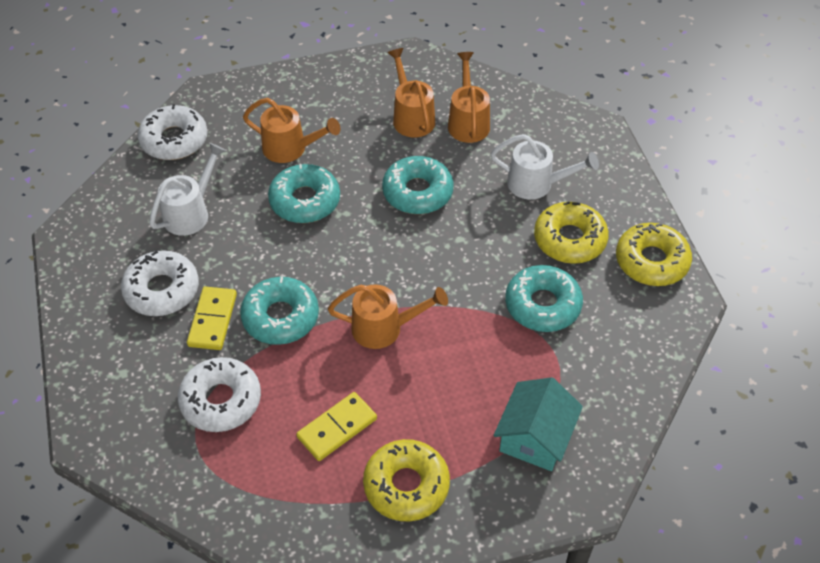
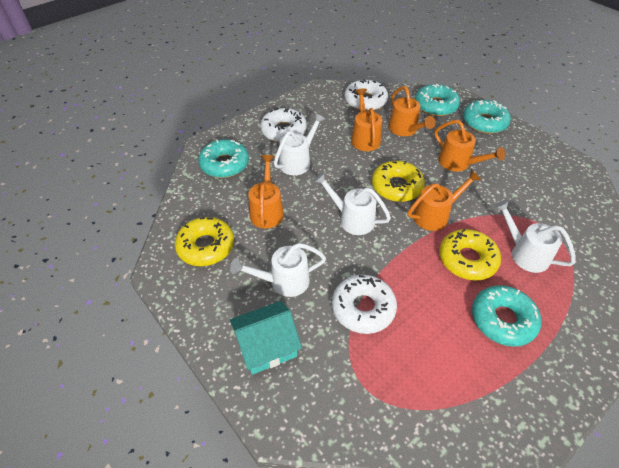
orange watering can: 4 -> 5
white watering can: 2 -> 4
yellow domino: 2 -> 0

